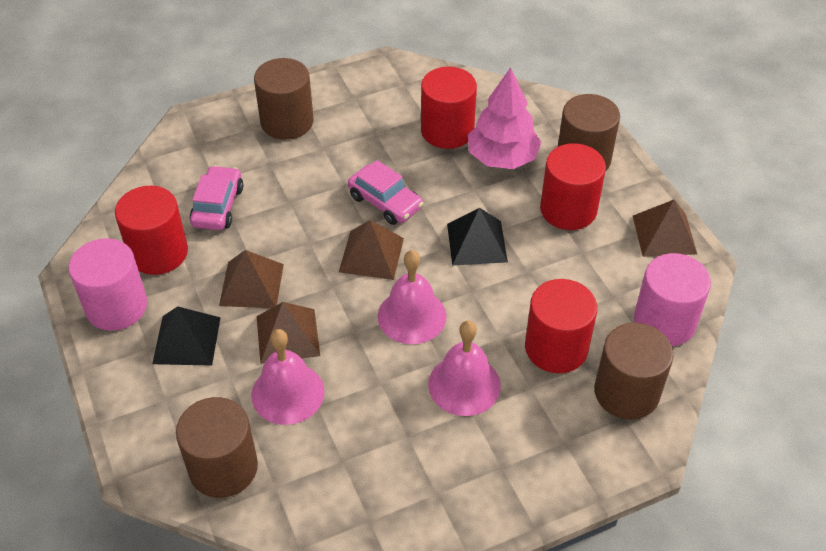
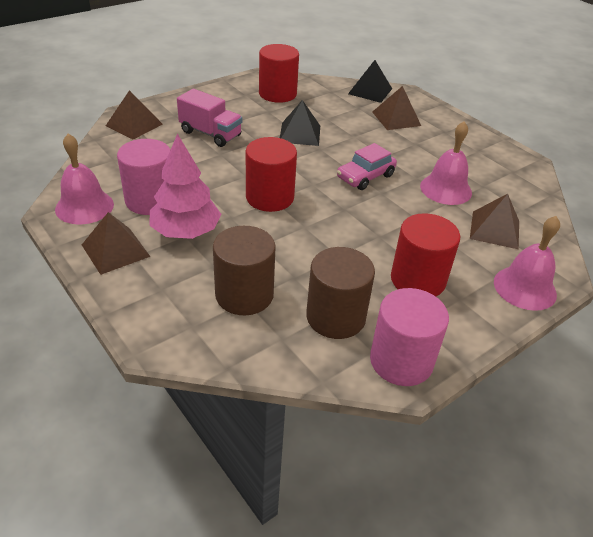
brown cylinder: 4 -> 2
pink car: 2 -> 1
pink truck: 0 -> 1
red cylinder: 4 -> 3

